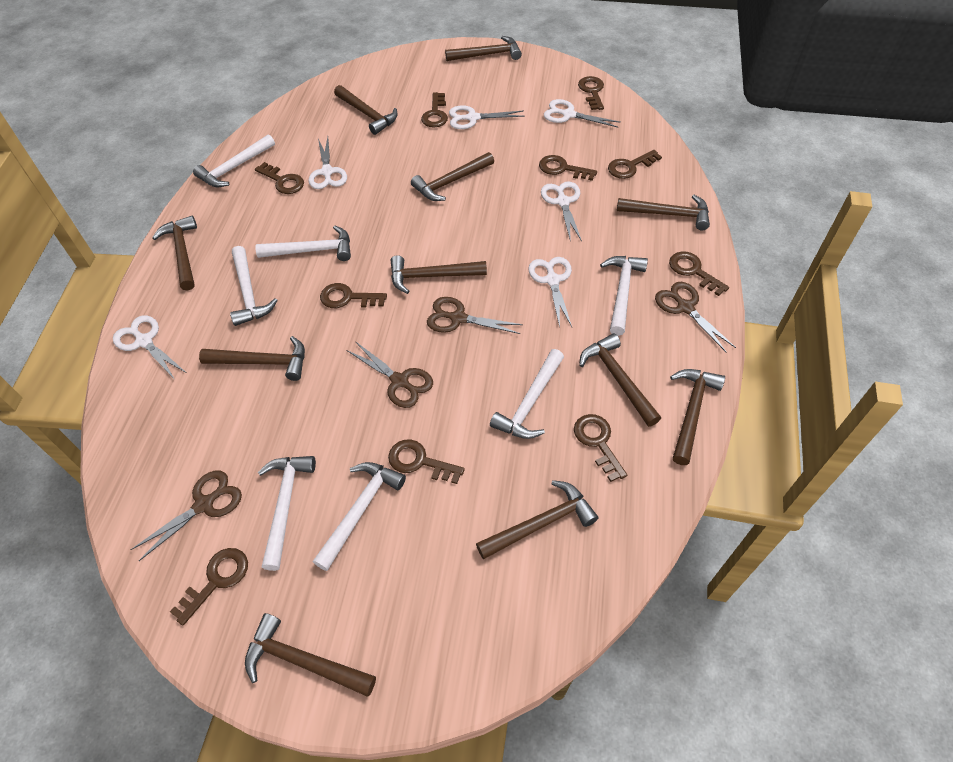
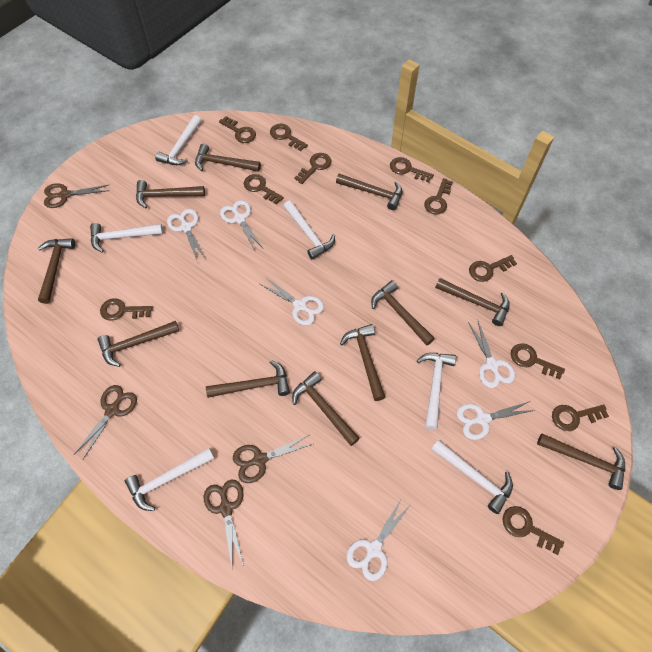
brown key: 10 -> 11
white hammer: 7 -> 6

